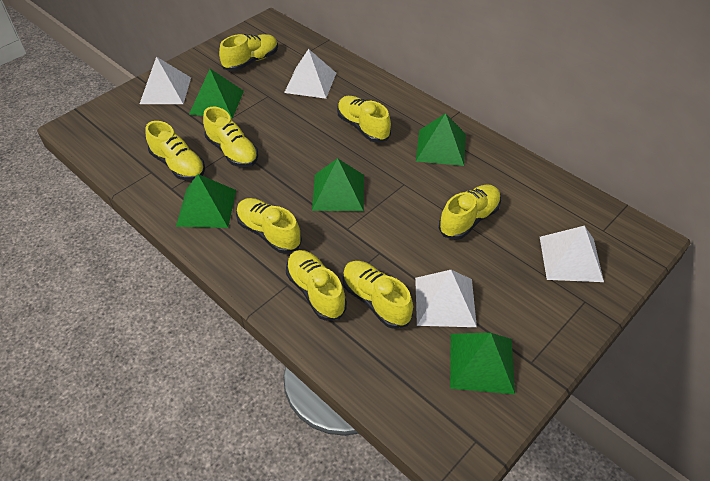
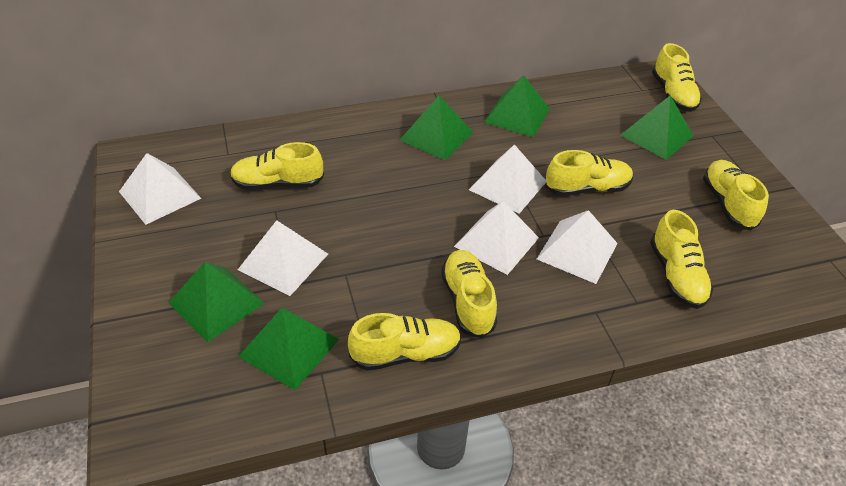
white pyramid: 4 -> 5
yellow shoe: 8 -> 7

